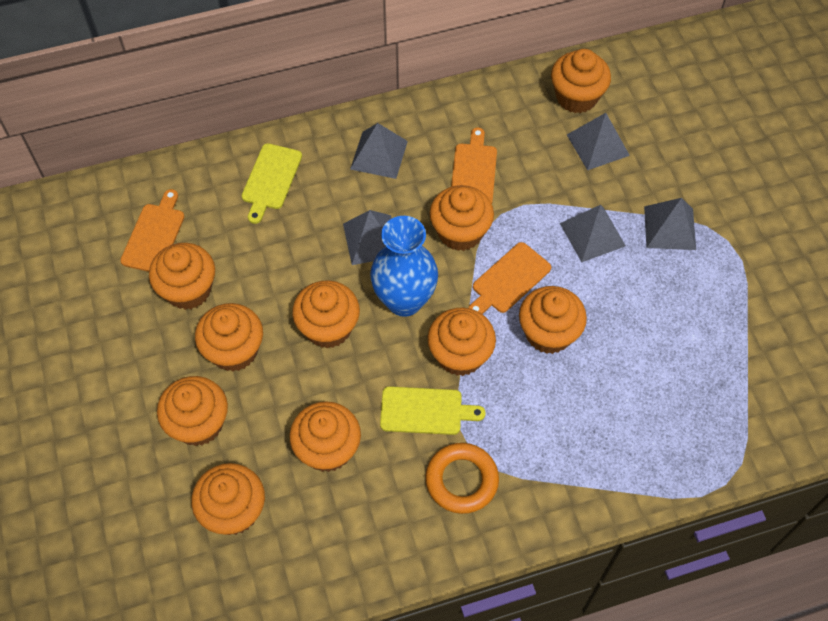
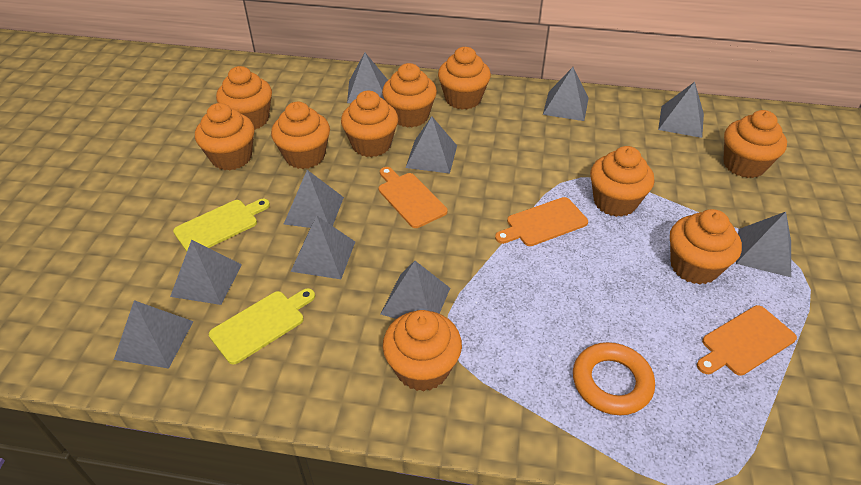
blue vase: 1 -> 0
grey pyramid: 5 -> 10

